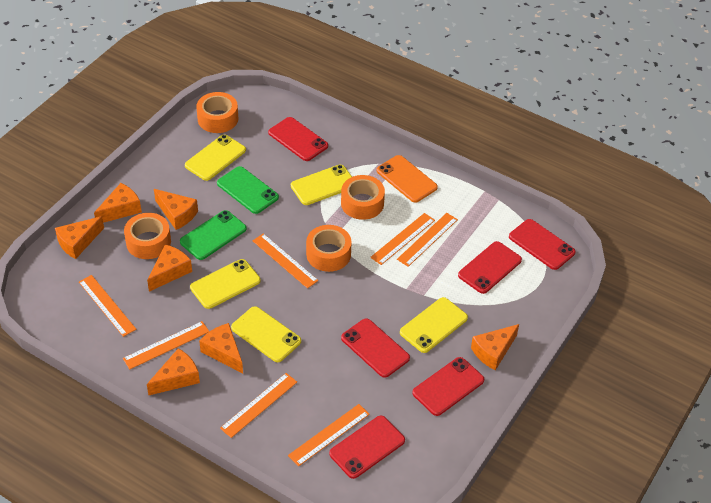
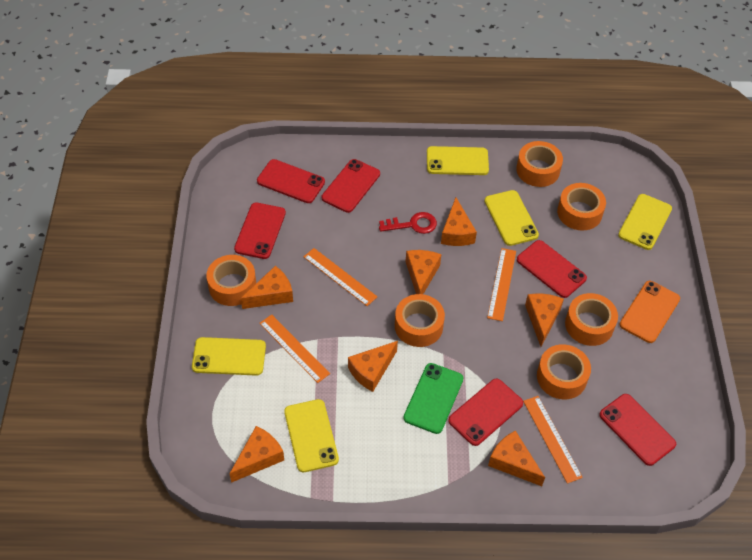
green phone: 2 -> 1
orange ruler: 7 -> 4
orange tape: 4 -> 6
red key: 0 -> 1

